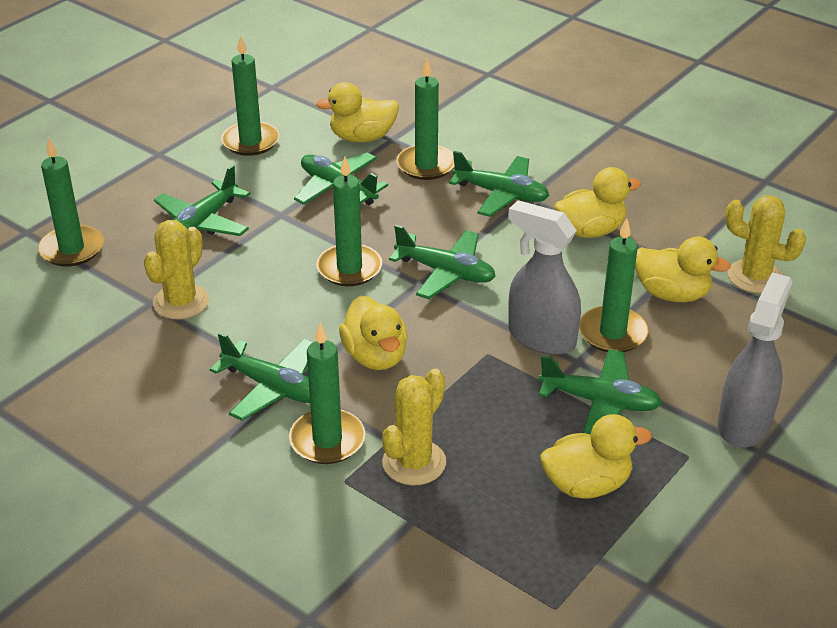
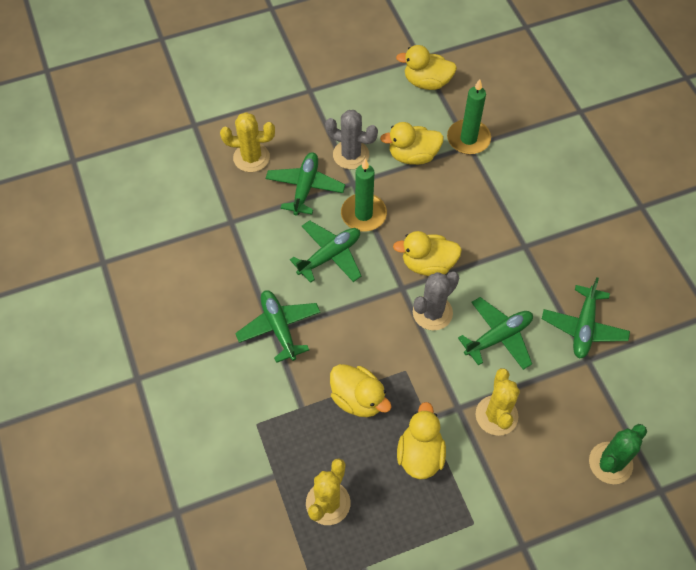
green cactus: 0 -> 1
green candle: 6 -> 2
green plane: 6 -> 5
grey cactus: 0 -> 2
grey spray bottle: 2 -> 0

